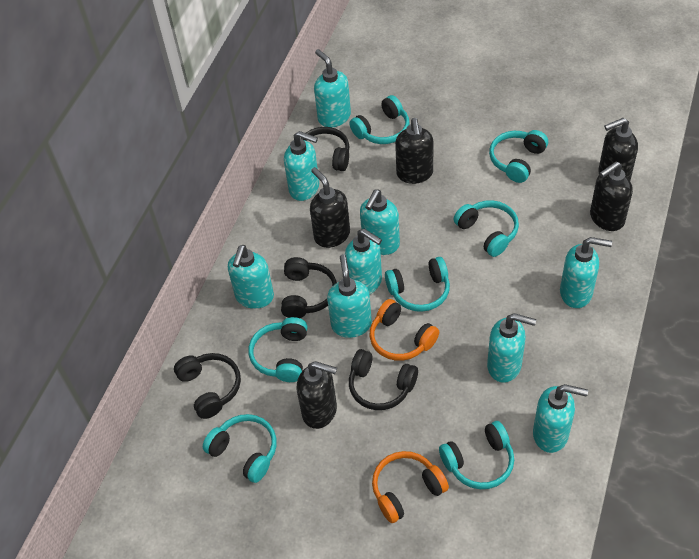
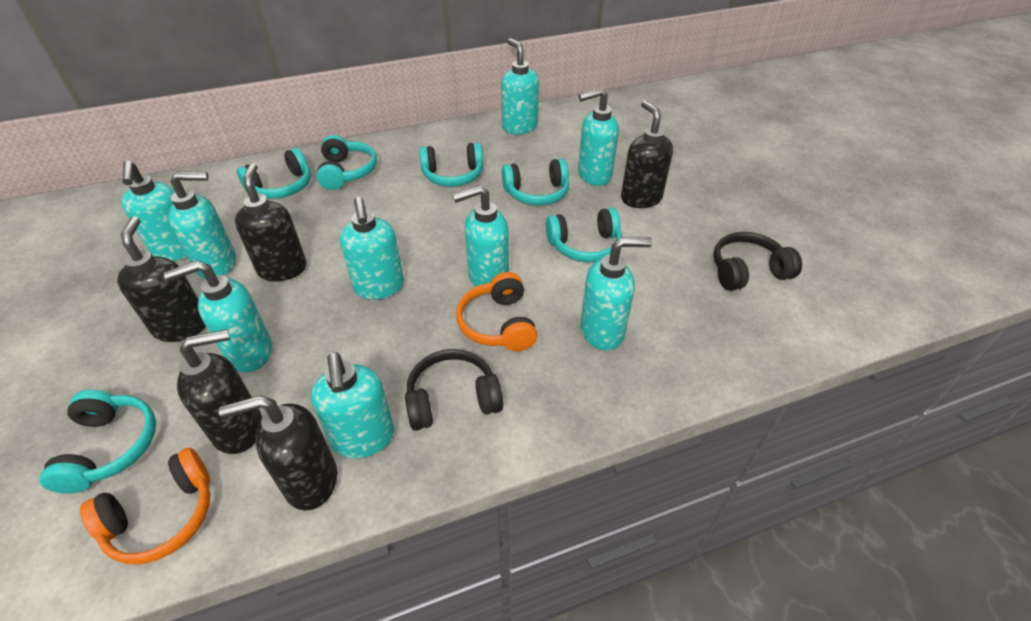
black headphones: 4 -> 2
turquoise headphones: 7 -> 6

